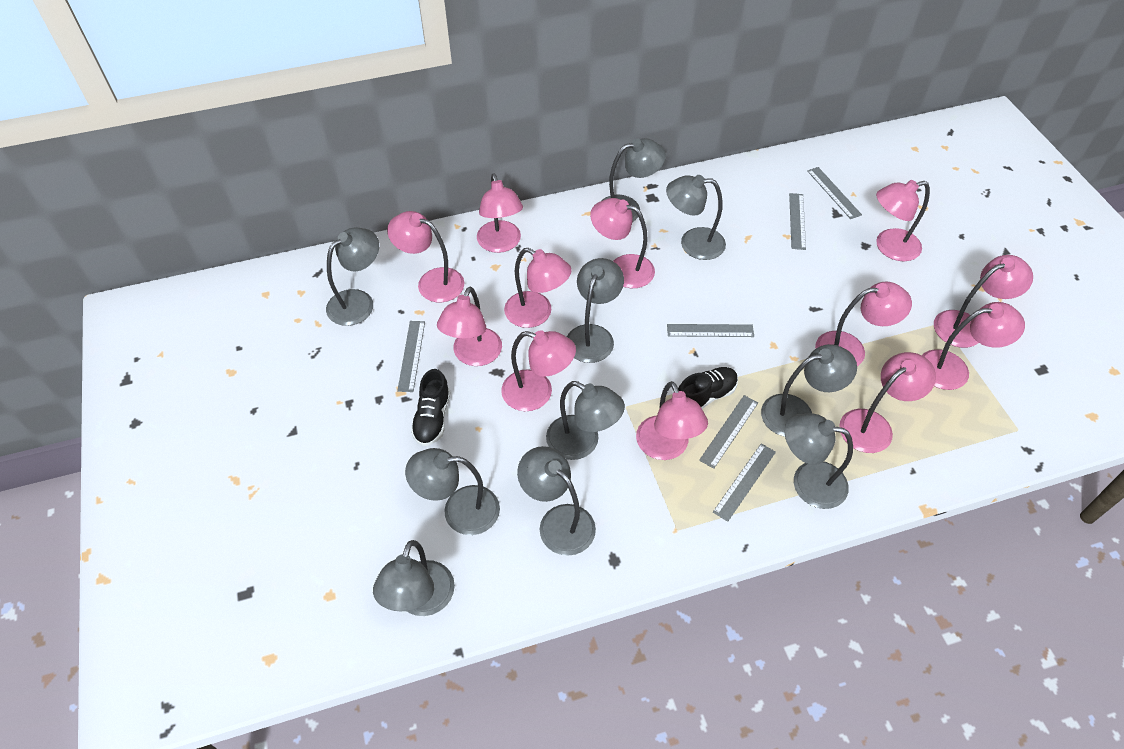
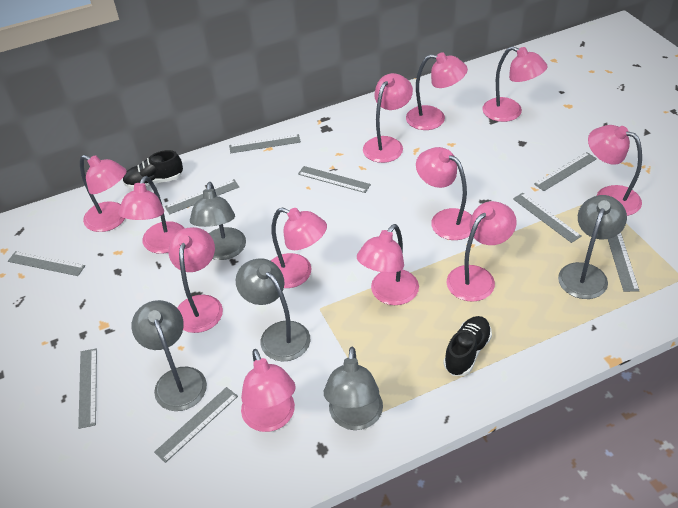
grey lamp: 10 -> 5
grey ruler: 6 -> 9

